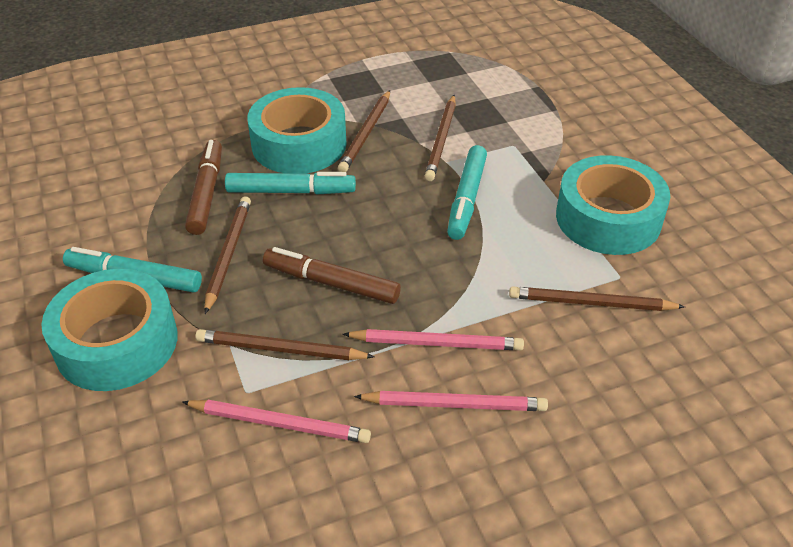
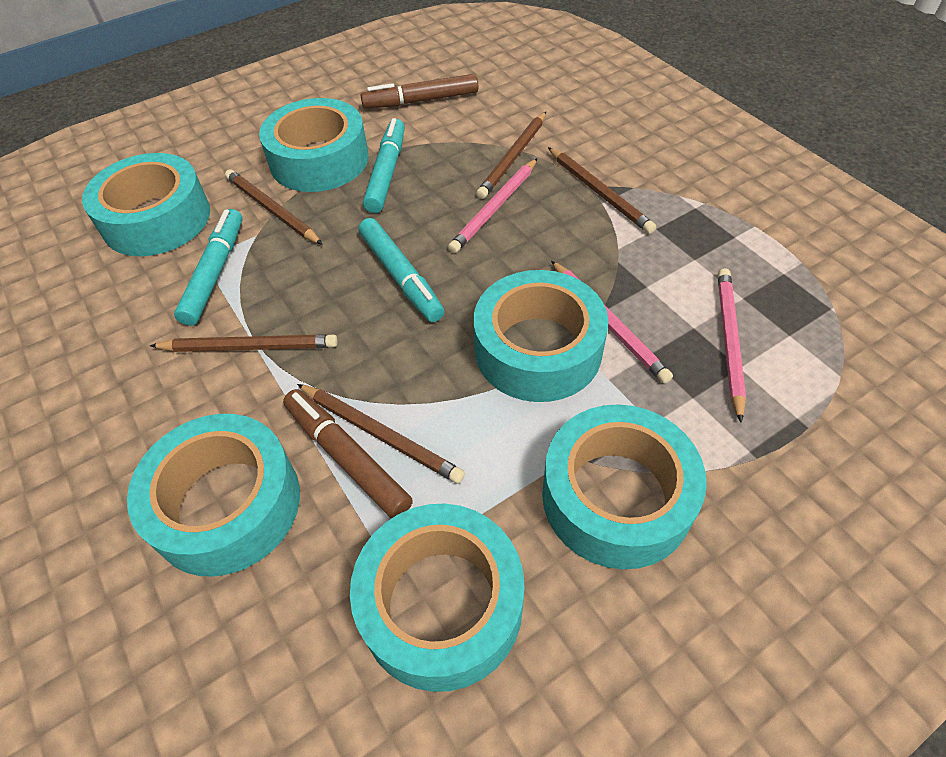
turquoise tape: 3 -> 6

